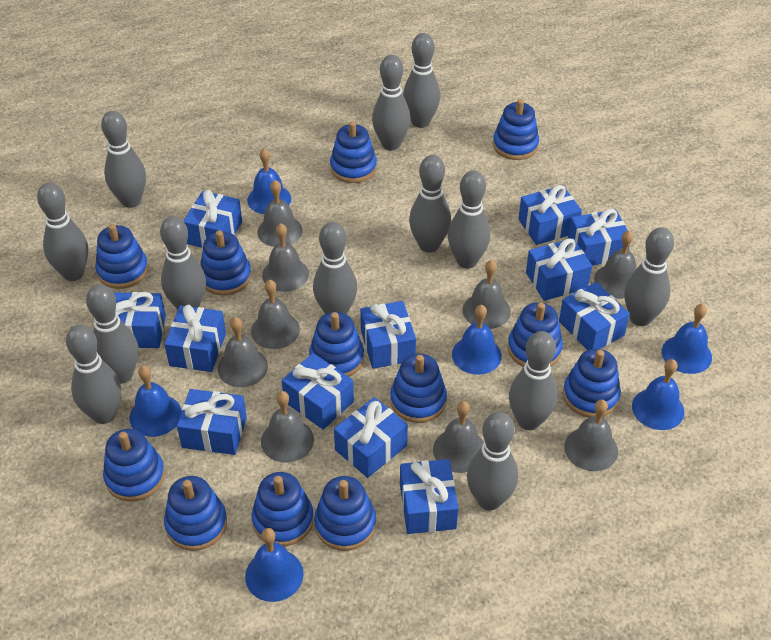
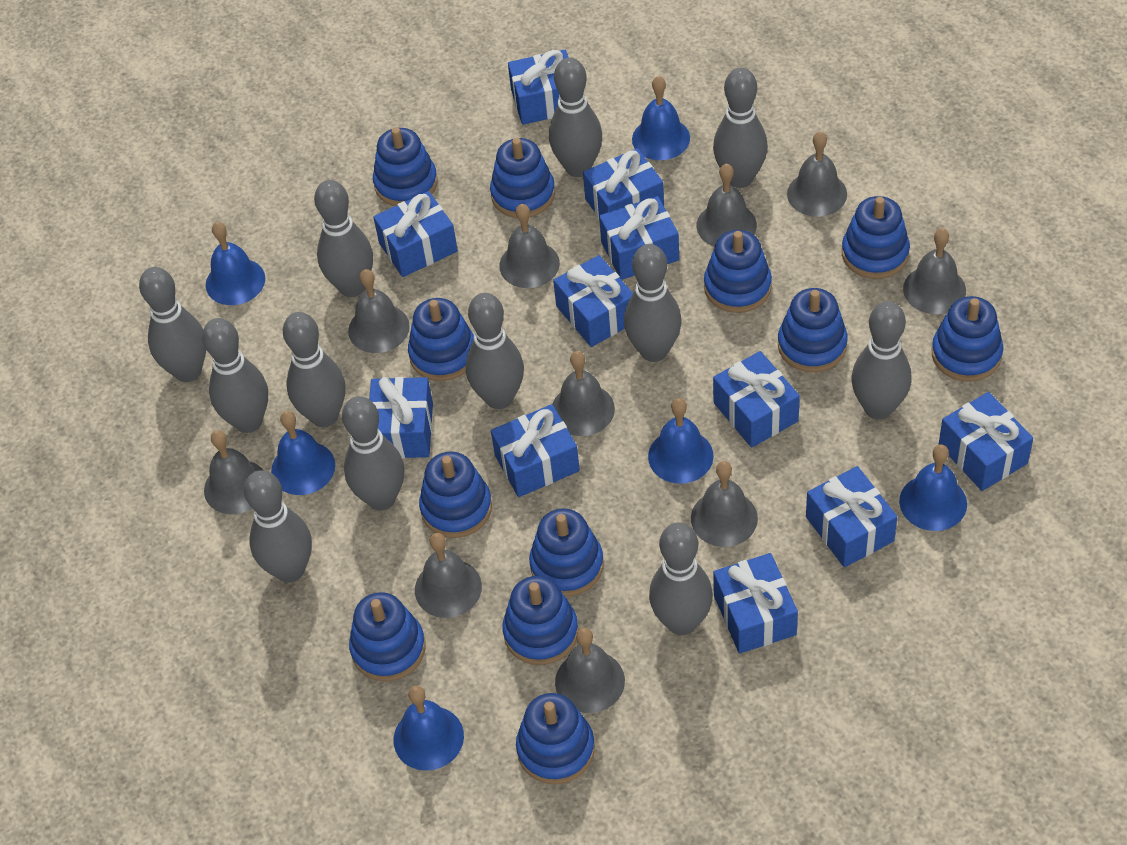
blue gift: 12 -> 11
grey bell: 9 -> 10
grey bowling pin: 13 -> 12

